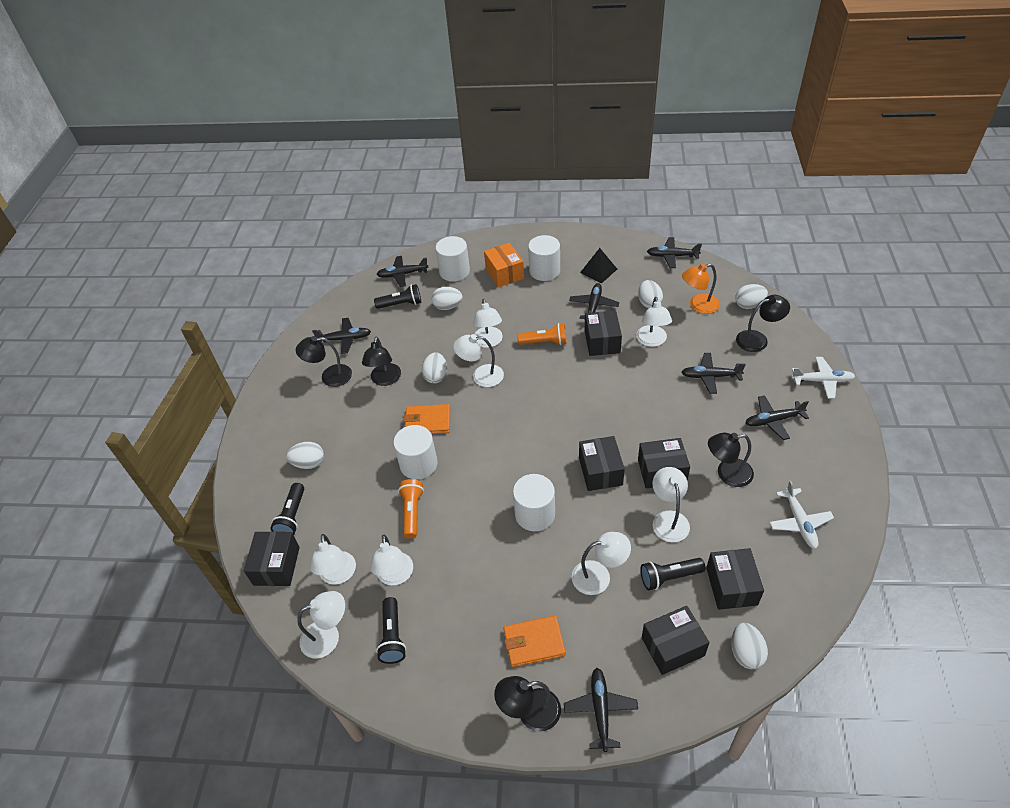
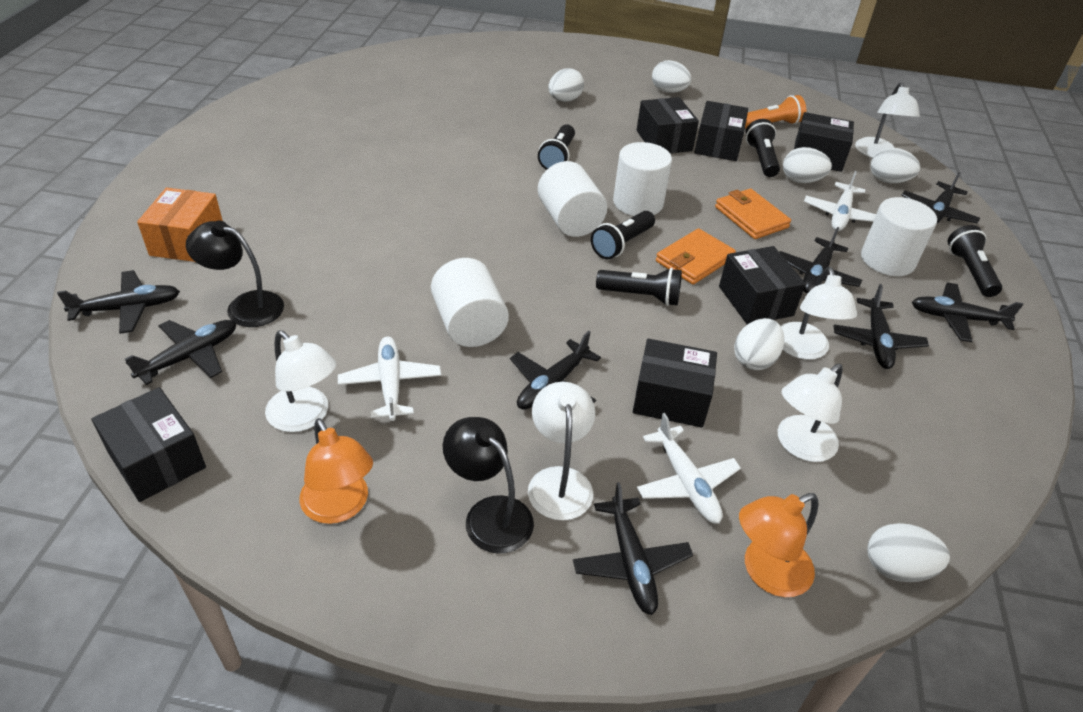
black flashlight: 4 -> 5
black lamp: 5 -> 2
black plane: 7 -> 8
black pyramid: 1 -> 0
orange flashlight: 2 -> 1
orange lamp: 1 -> 2
white lamp: 8 -> 5
white plane: 2 -> 3

